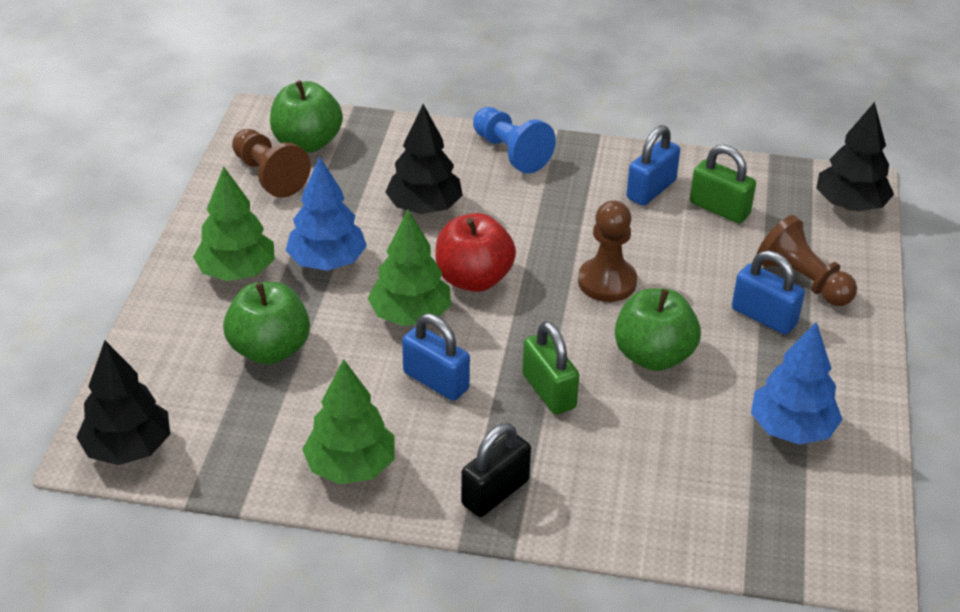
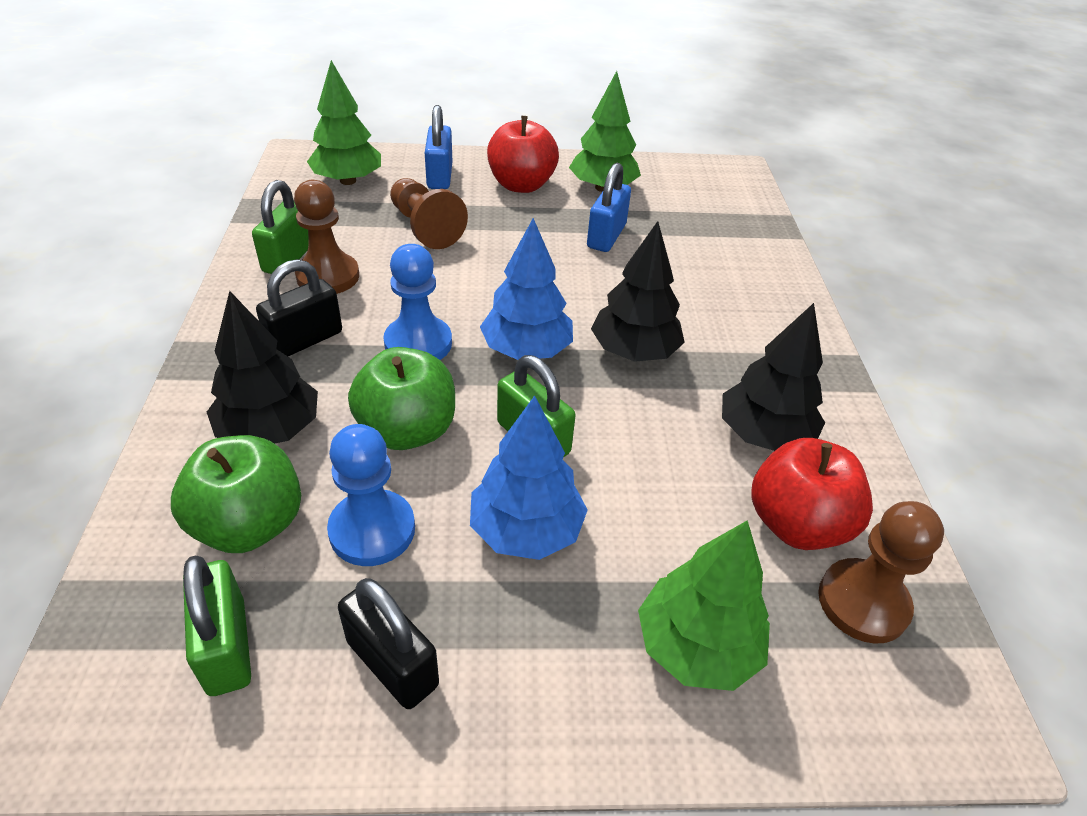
black padlock: 1 -> 2
blue padlock: 3 -> 2
blue pawn: 1 -> 2
green apple: 3 -> 2
green padlock: 2 -> 3
red apple: 1 -> 2

